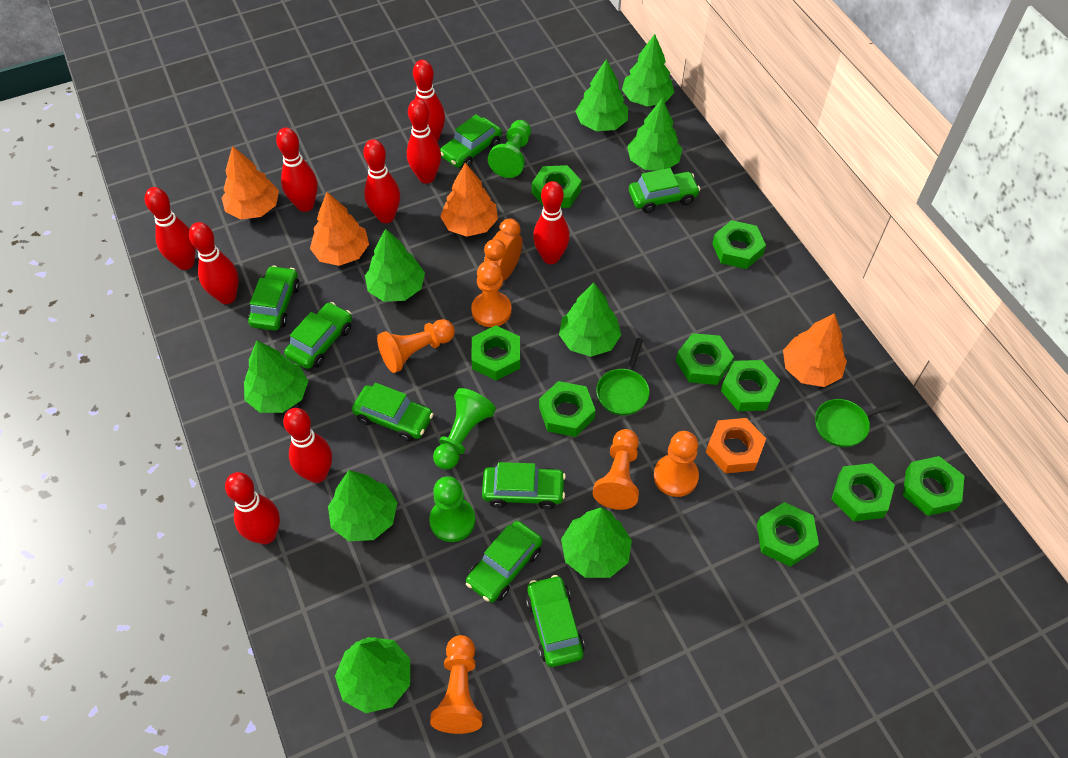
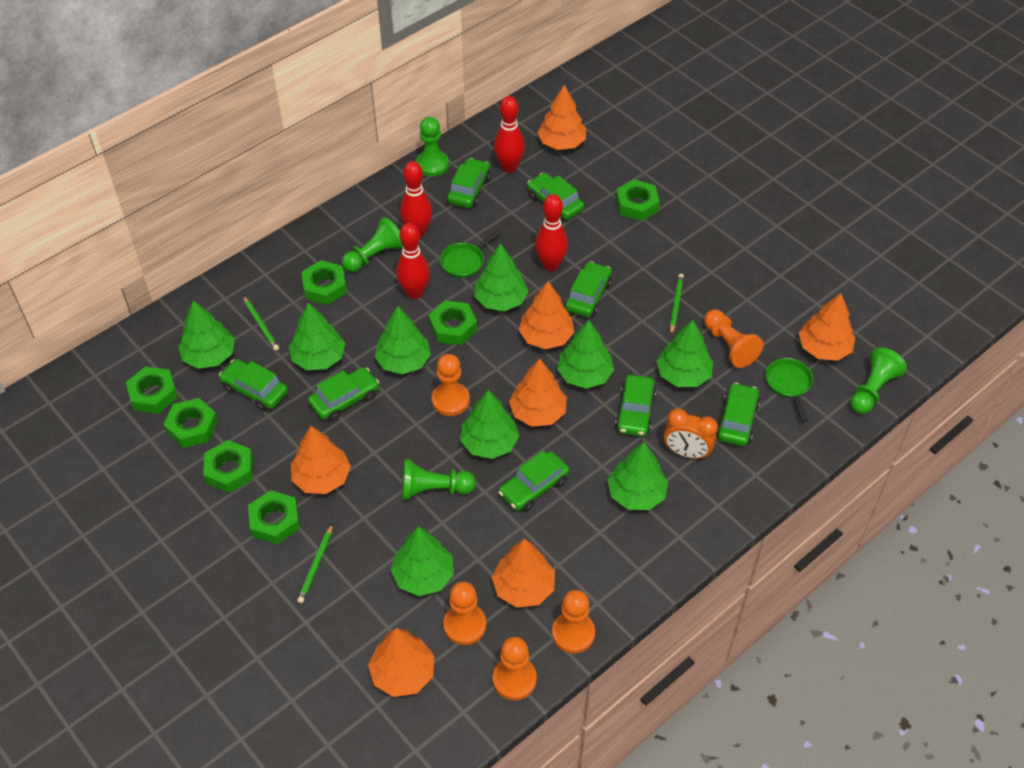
green nut: 9 -> 7
green pawn: 3 -> 4
green pencil: 0 -> 3
orange nut: 1 -> 0
orange tree: 4 -> 7
red bowling pin: 9 -> 4

